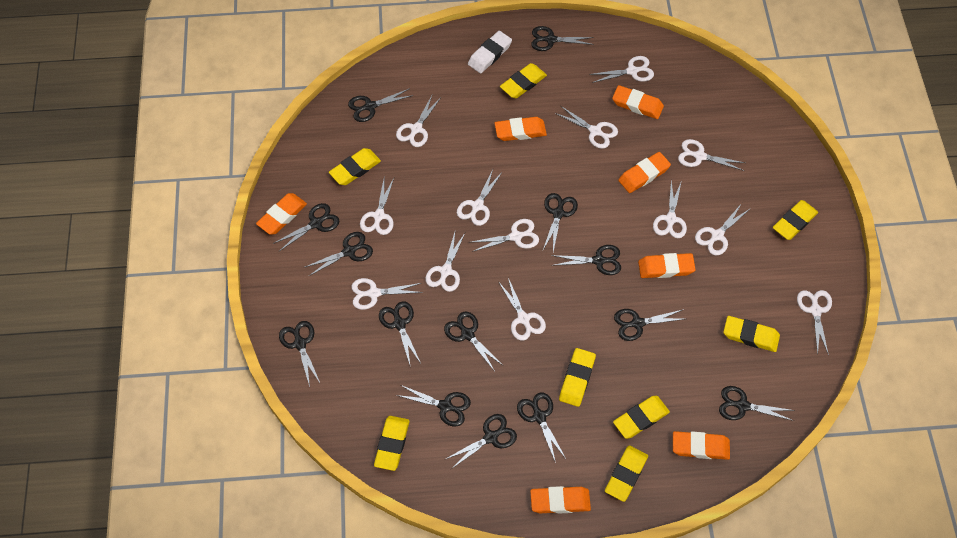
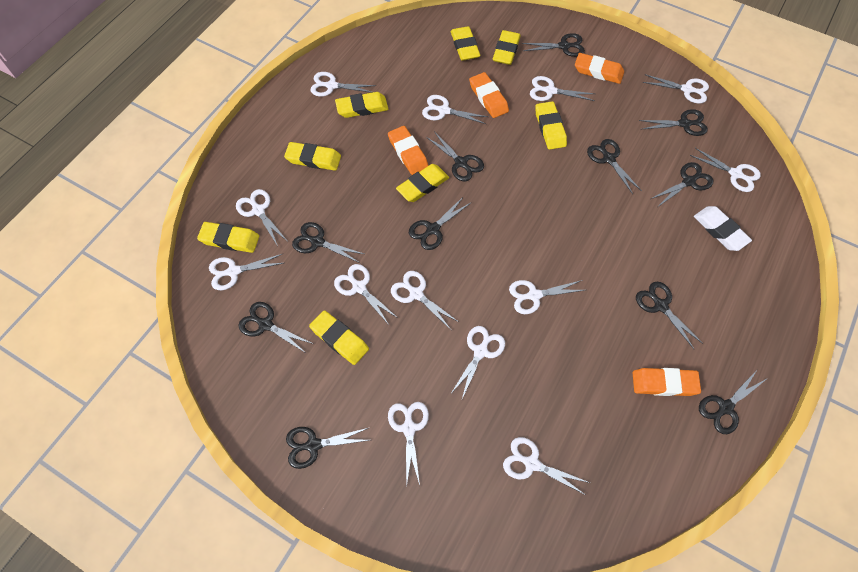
black scissors: 14 -> 11
orange eraser: 7 -> 4

